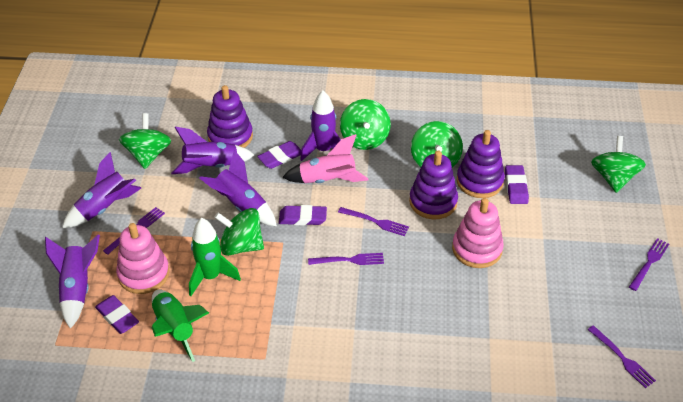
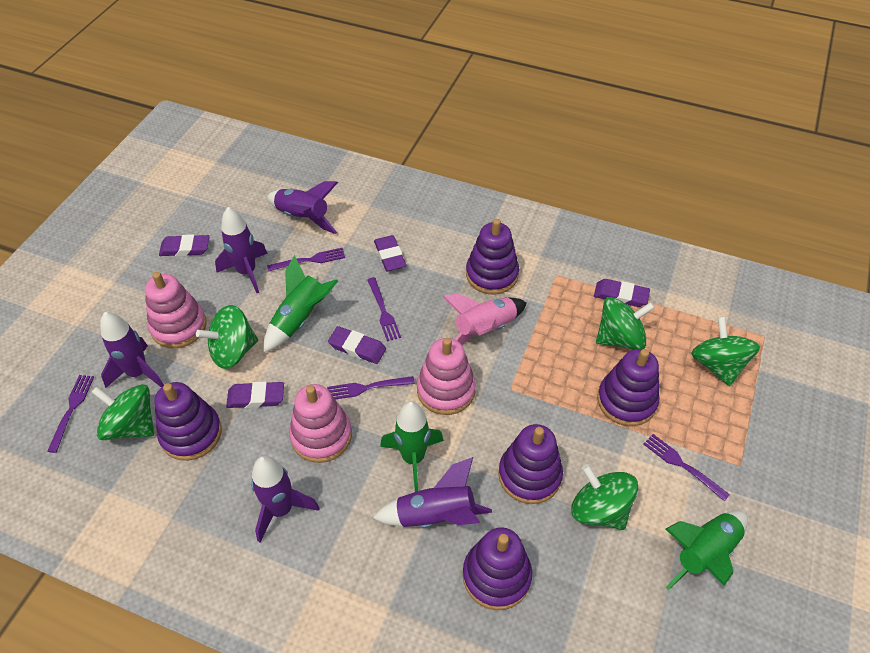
green rocket: 2 -> 3
pink stacking toy: 2 -> 3
purple eraser: 4 -> 5
purple stacking toy: 3 -> 5

